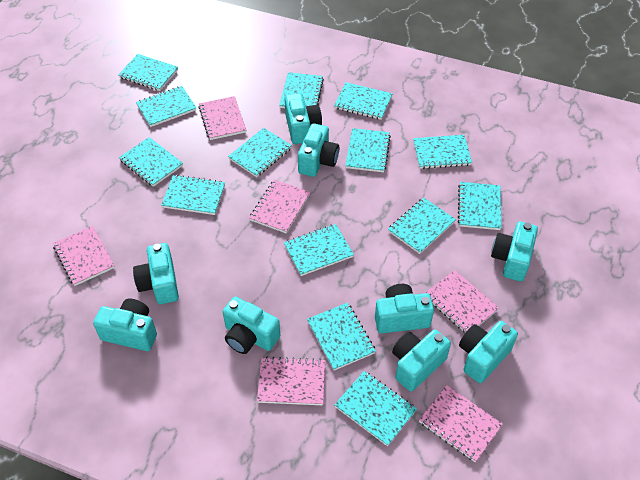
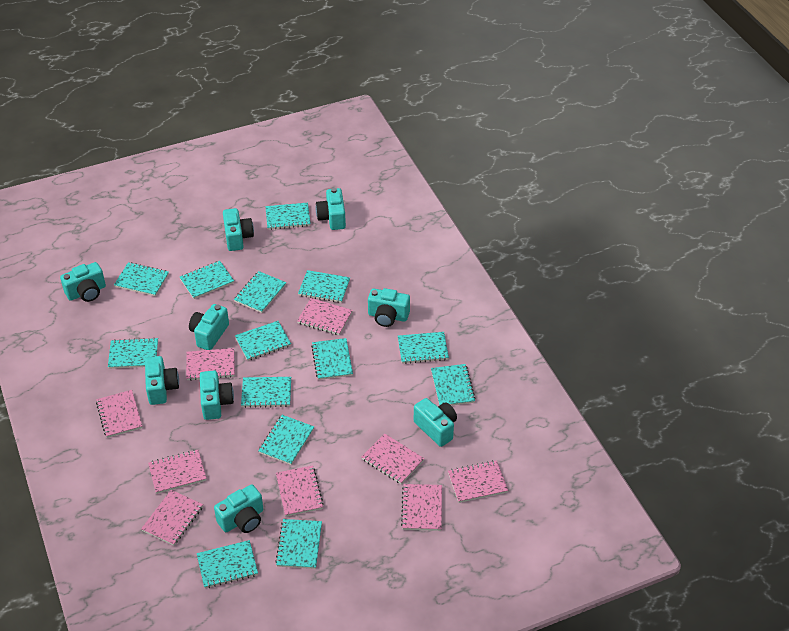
pink notebook: 6 -> 9

